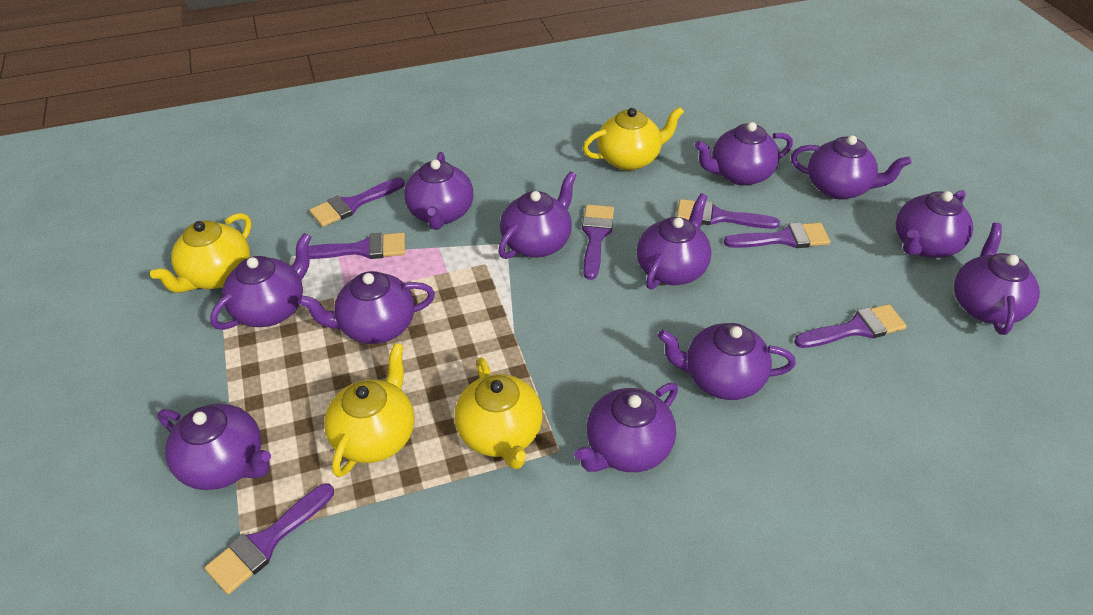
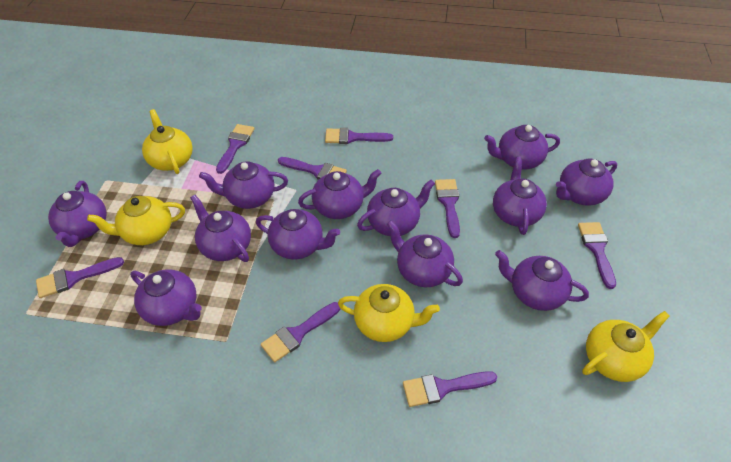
purple brush: 7 -> 8

